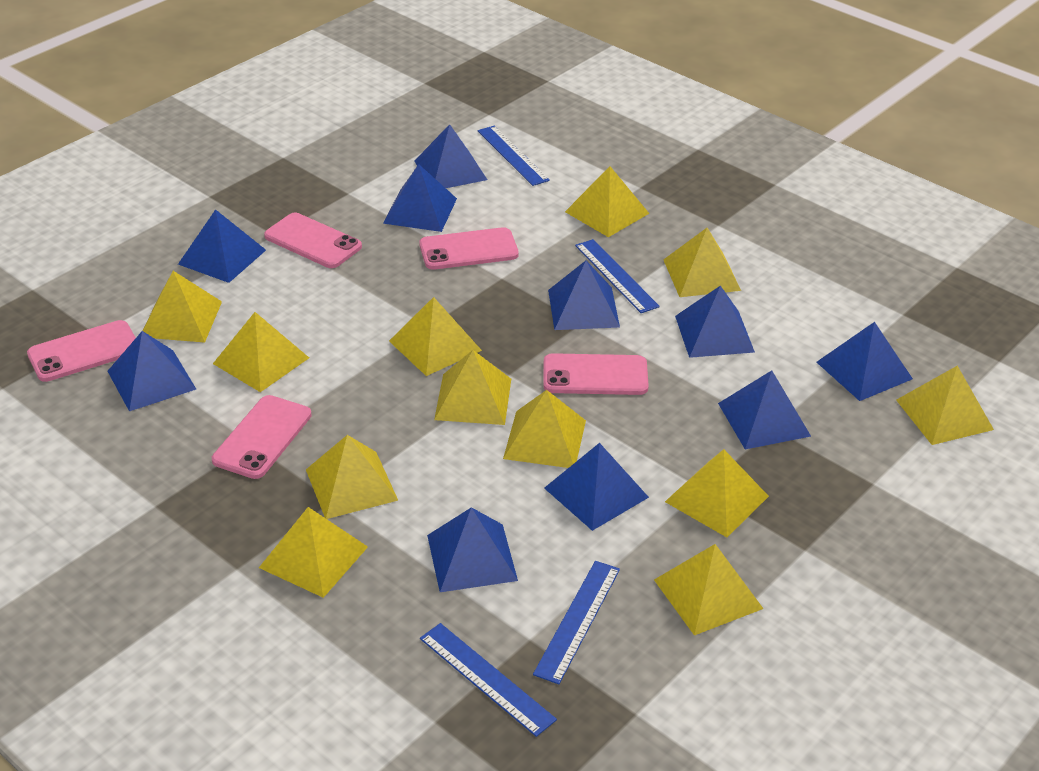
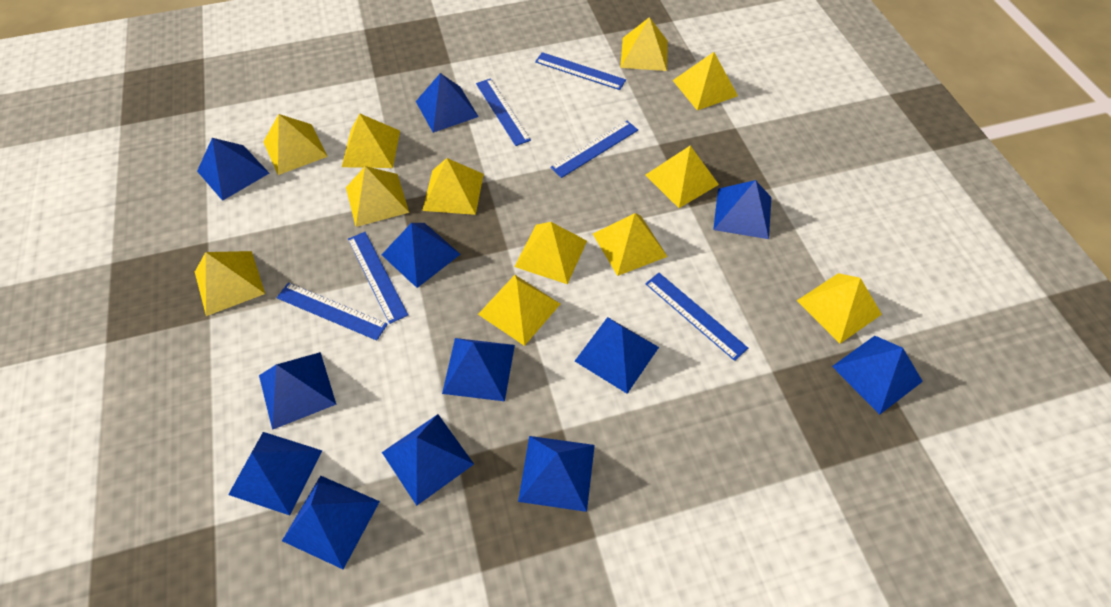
blue pyramid: 10 -> 12
blue ruler: 4 -> 6
pink phone: 5 -> 0

